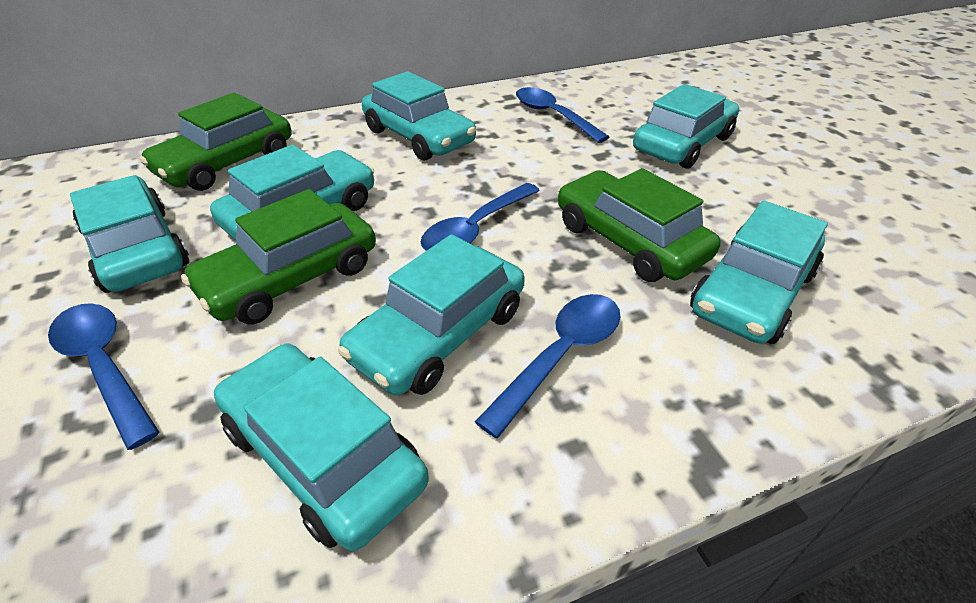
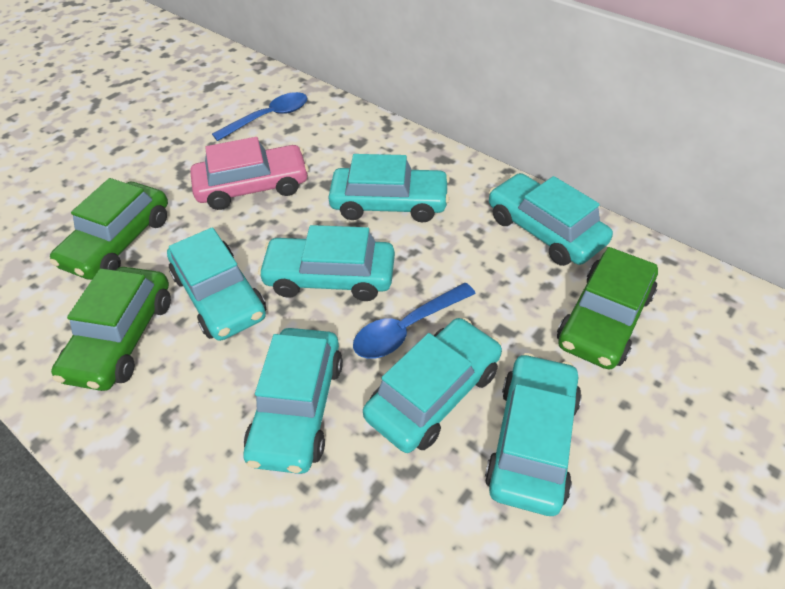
blue spoon: 4 -> 2
pink car: 0 -> 1

